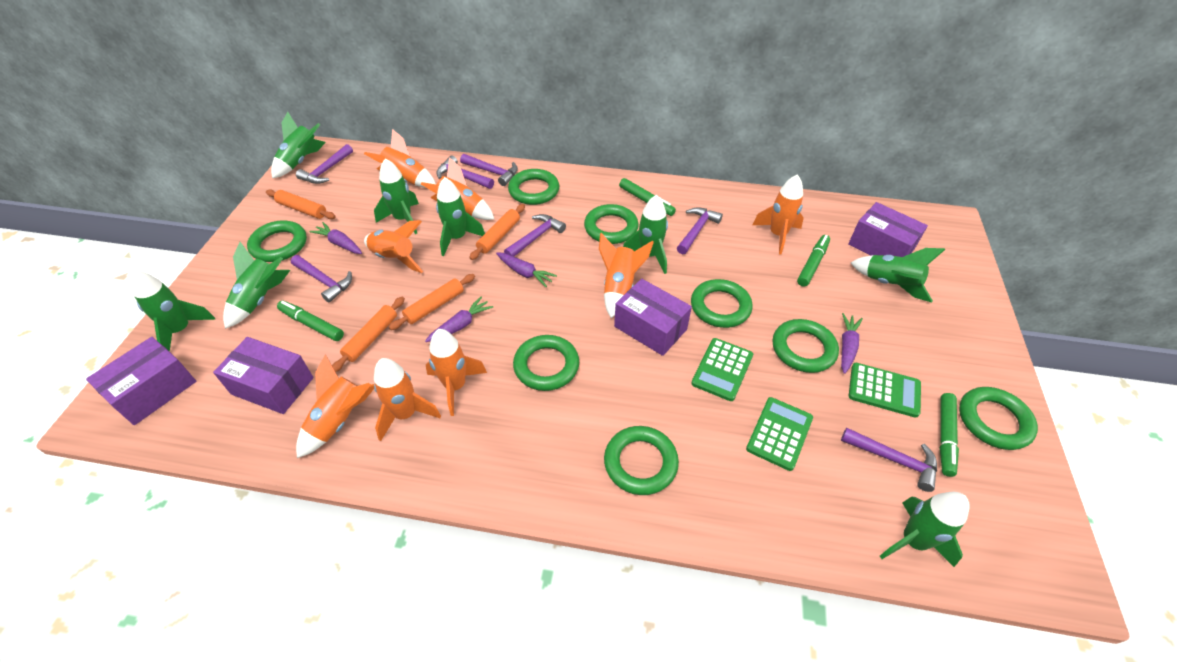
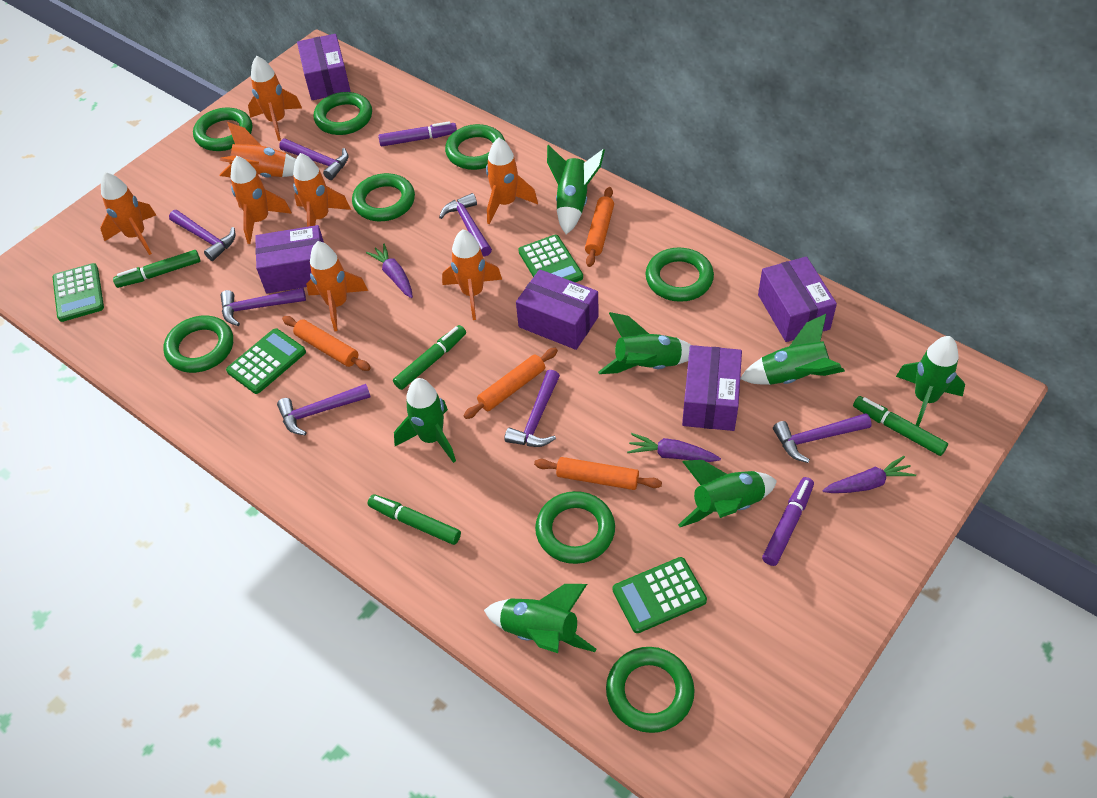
green calculator: 3 -> 4
green rocket: 8 -> 7
purple box: 4 -> 5
purple carrot: 4 -> 3
purple marker: 0 -> 2

